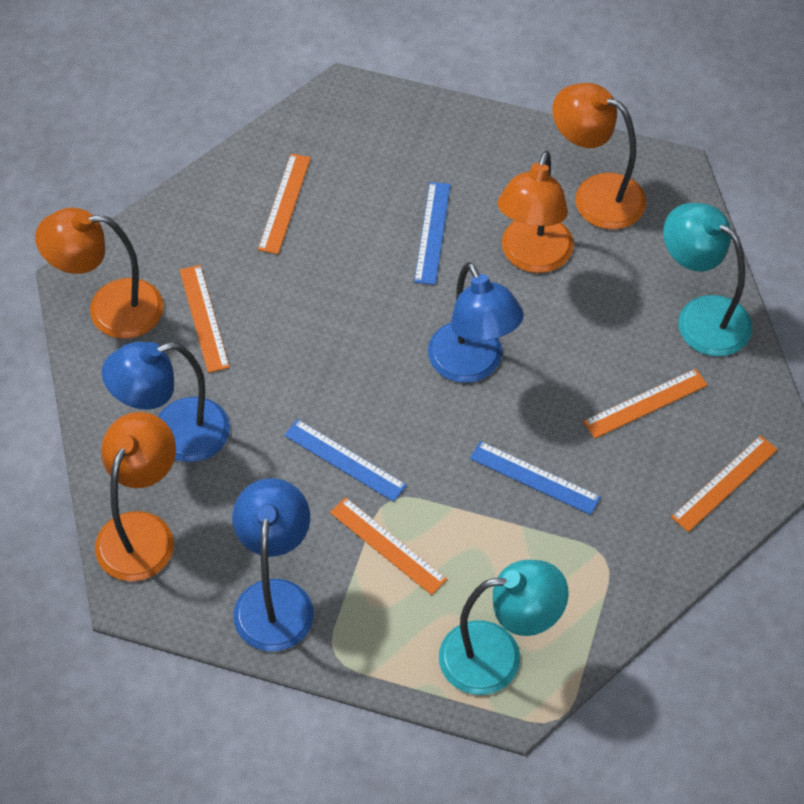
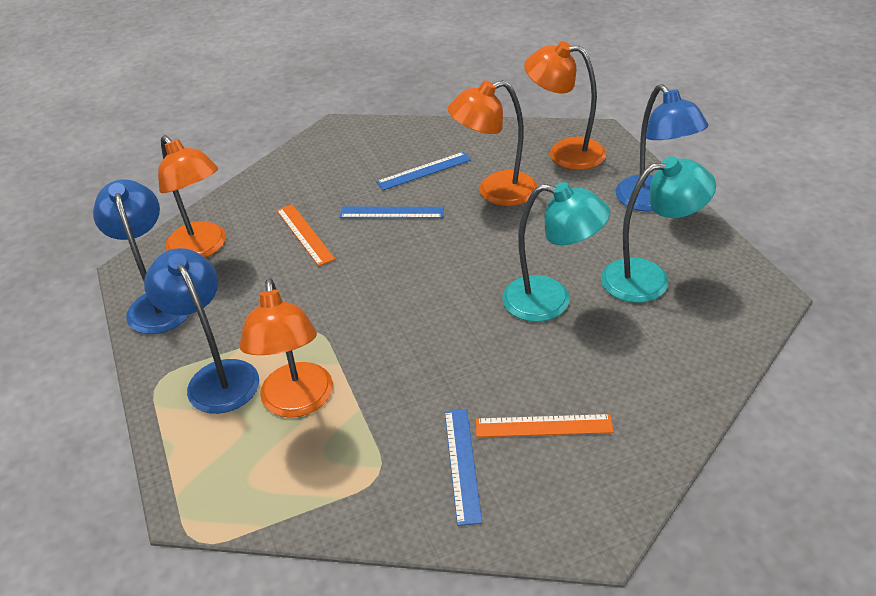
orange ruler: 5 -> 2

